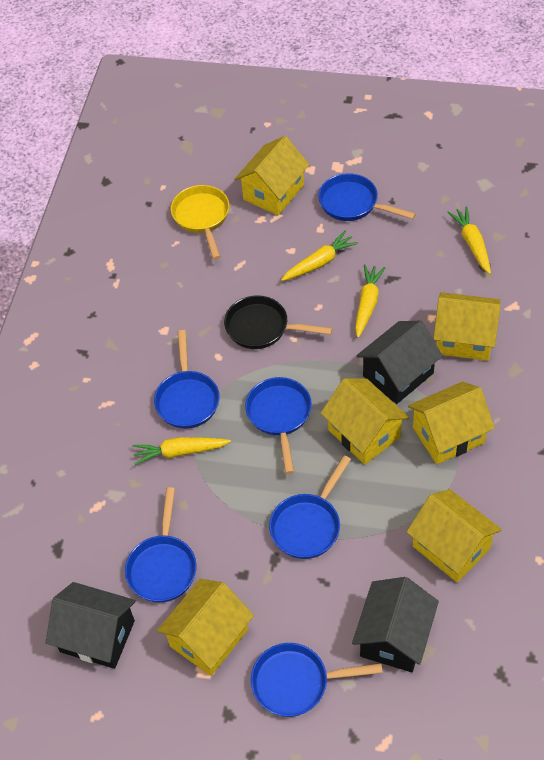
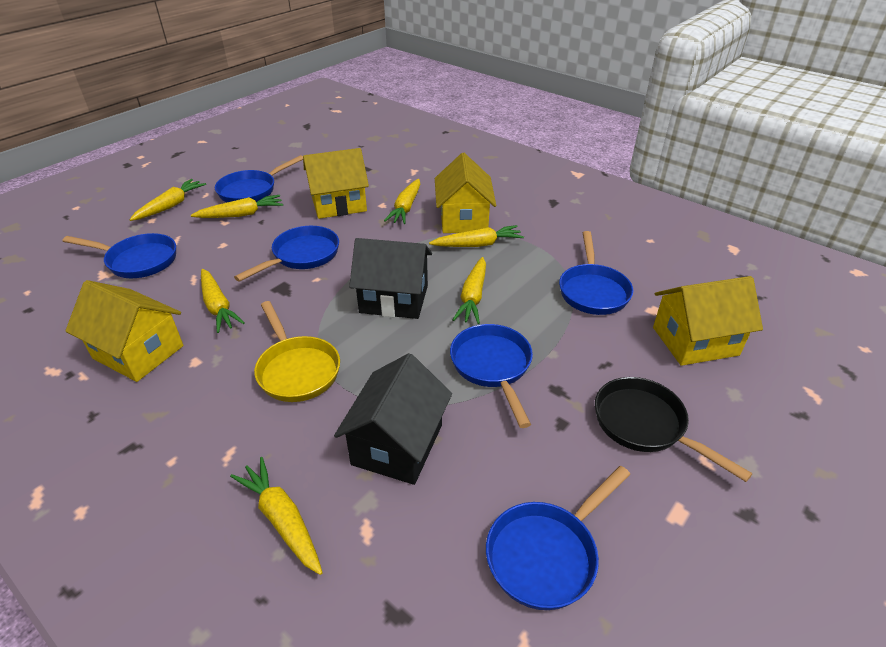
black house: 3 -> 2
yellow carrot: 4 -> 7
yellow house: 6 -> 4

